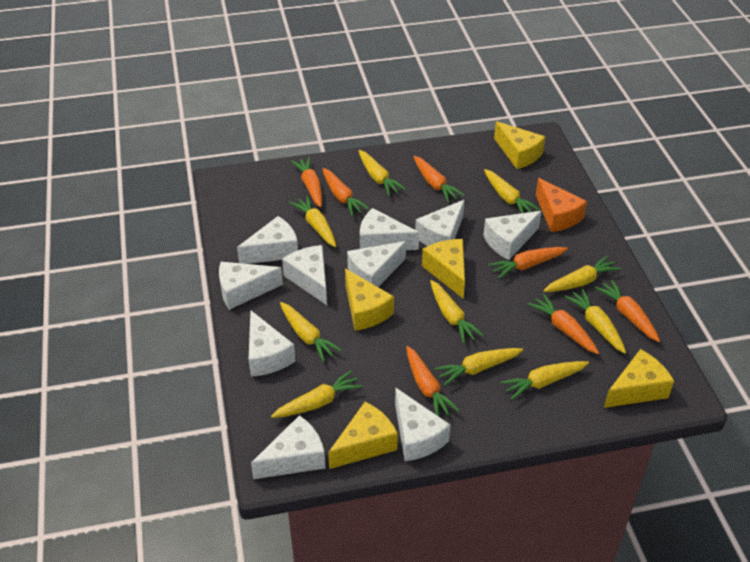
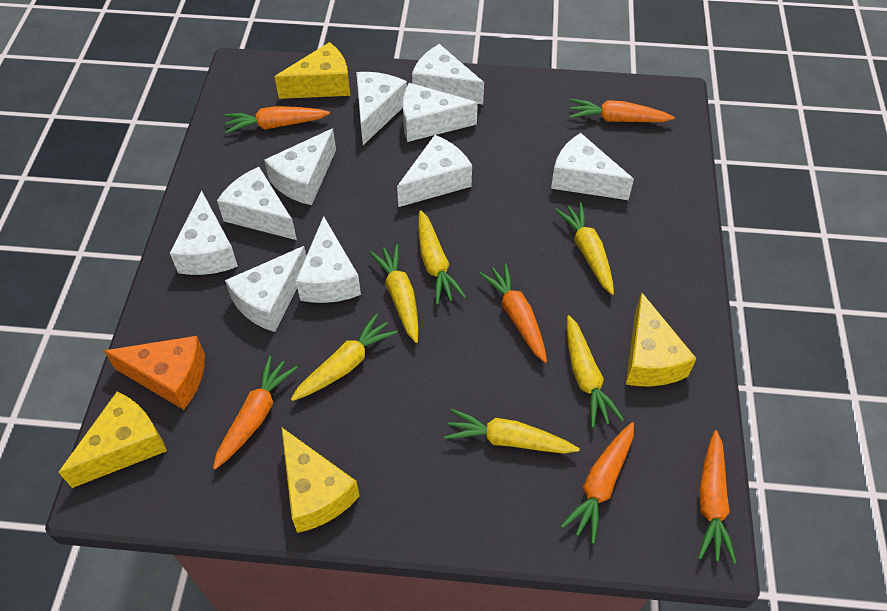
orange carrot: 7 -> 6
yellow carrot: 10 -> 6
yellow cheese: 5 -> 4

